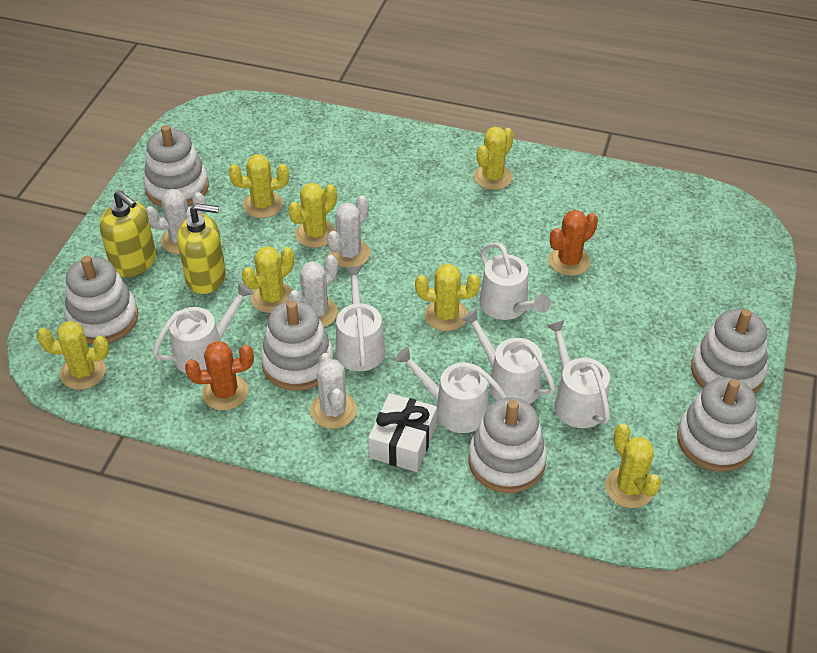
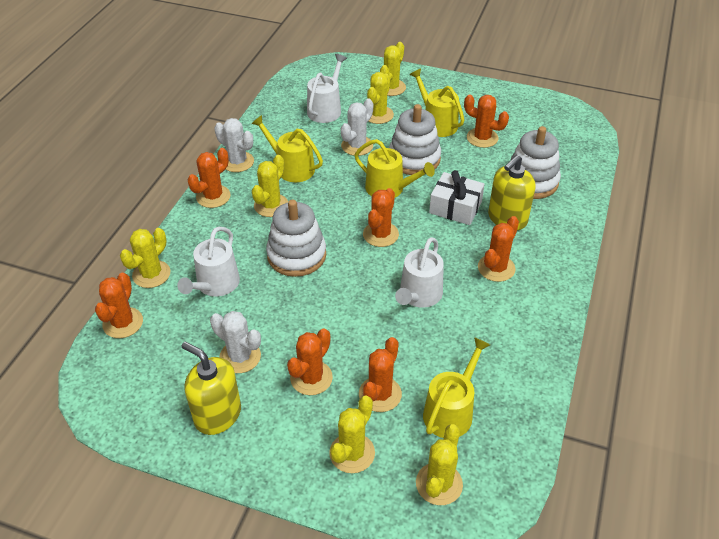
orange cactus: 2 -> 7
white cactus: 4 -> 3
white stacking toy: 6 -> 3
white watering can: 6 -> 3
yellow cactus: 7 -> 6
yellow watering can: 0 -> 4

